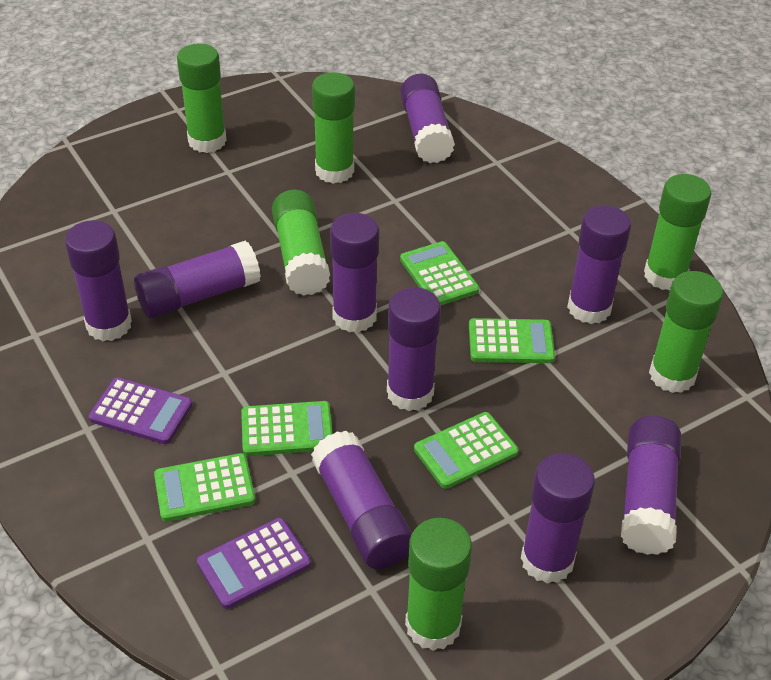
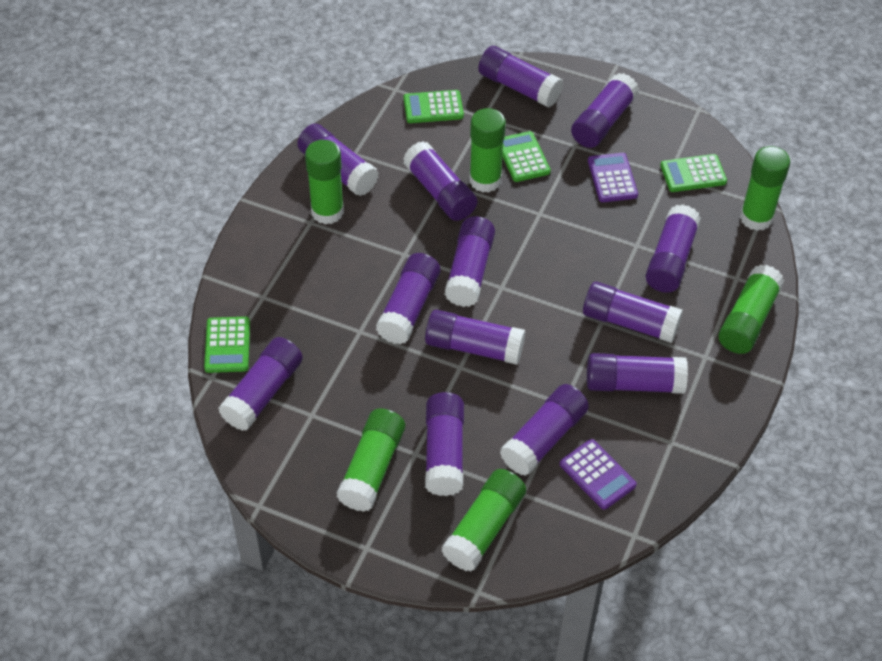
green calculator: 5 -> 4
purple glue stick: 9 -> 13

